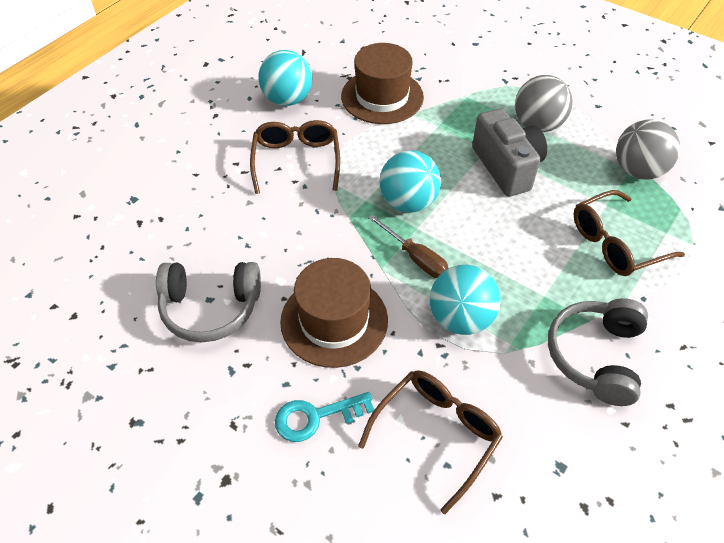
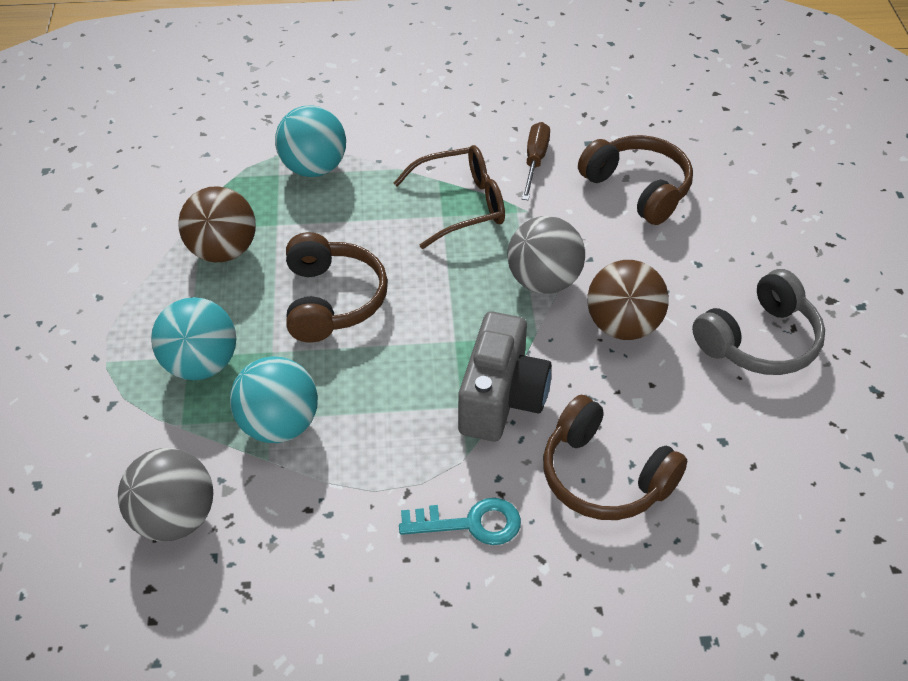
brown ball: 0 -> 2
brown glasses: 3 -> 1
brown hat: 2 -> 0
brown headphones: 0 -> 3
grey headphones: 2 -> 1

